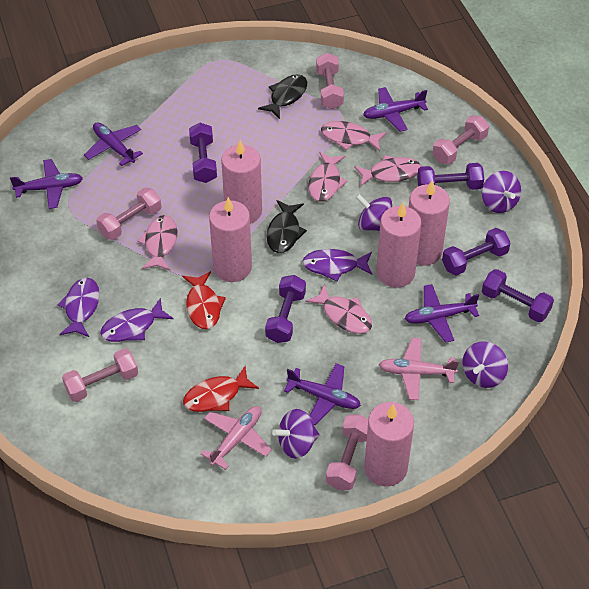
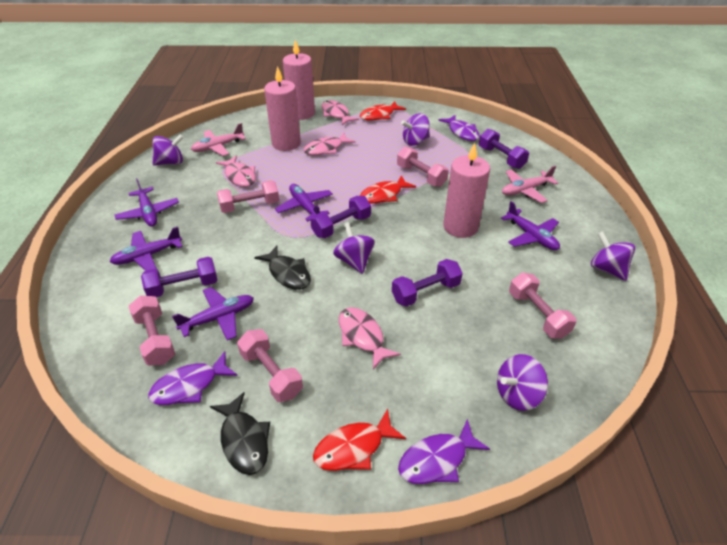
pink candle: 5 -> 3
pink fish: 5 -> 4
purple dumbbell: 5 -> 4
purple spinning top: 4 -> 5
red fish: 2 -> 3

